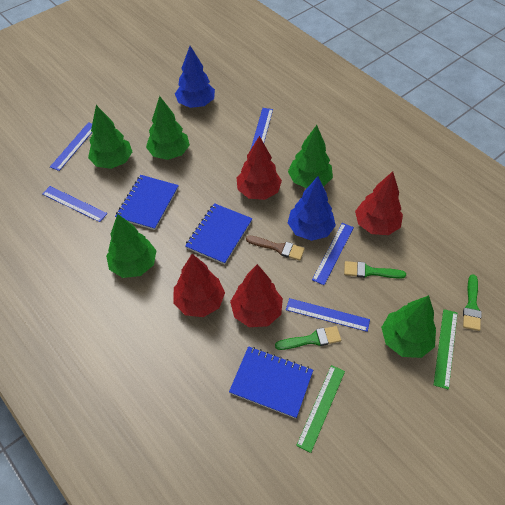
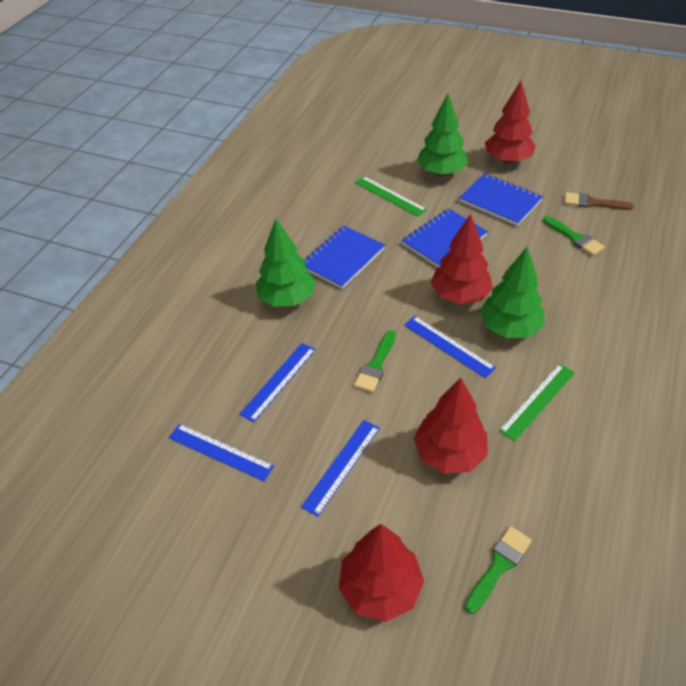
blue ruler: 5 -> 4
blue tree: 2 -> 0
green tree: 5 -> 3

